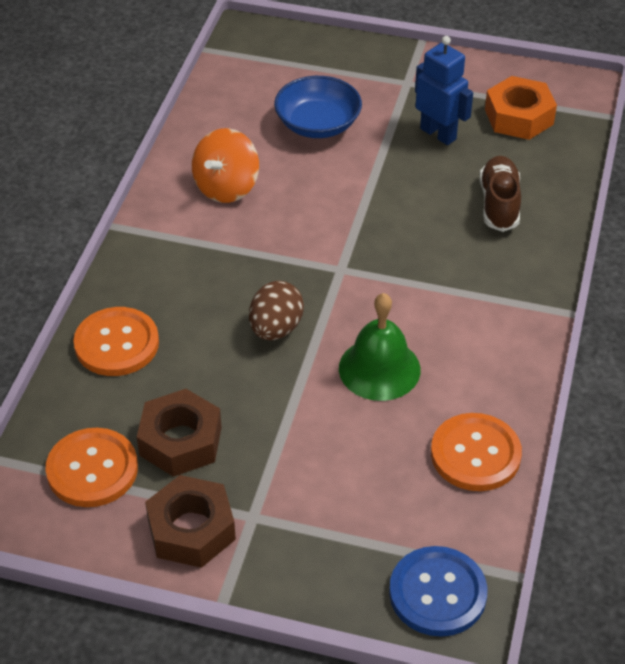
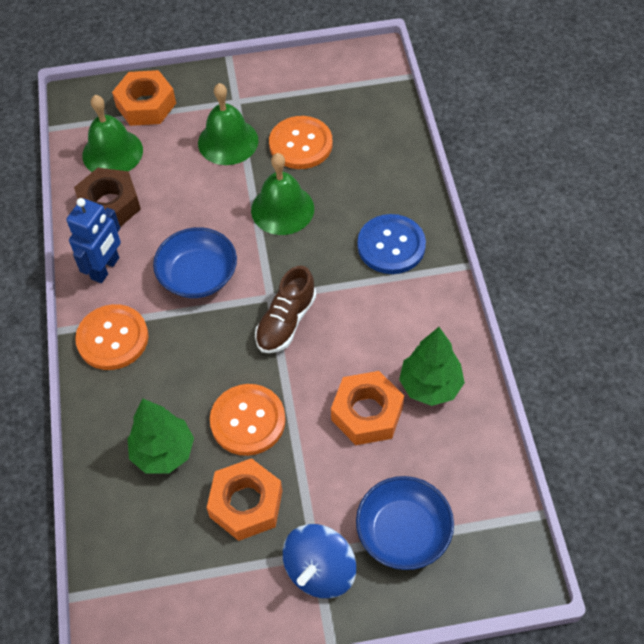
blue bowl: 1 -> 2
blue spinning top: 0 -> 1
brown egg: 1 -> 0
brown nut: 2 -> 1
green bell: 1 -> 3
green tree: 0 -> 2
orange nut: 1 -> 3
orange spinning top: 1 -> 0

